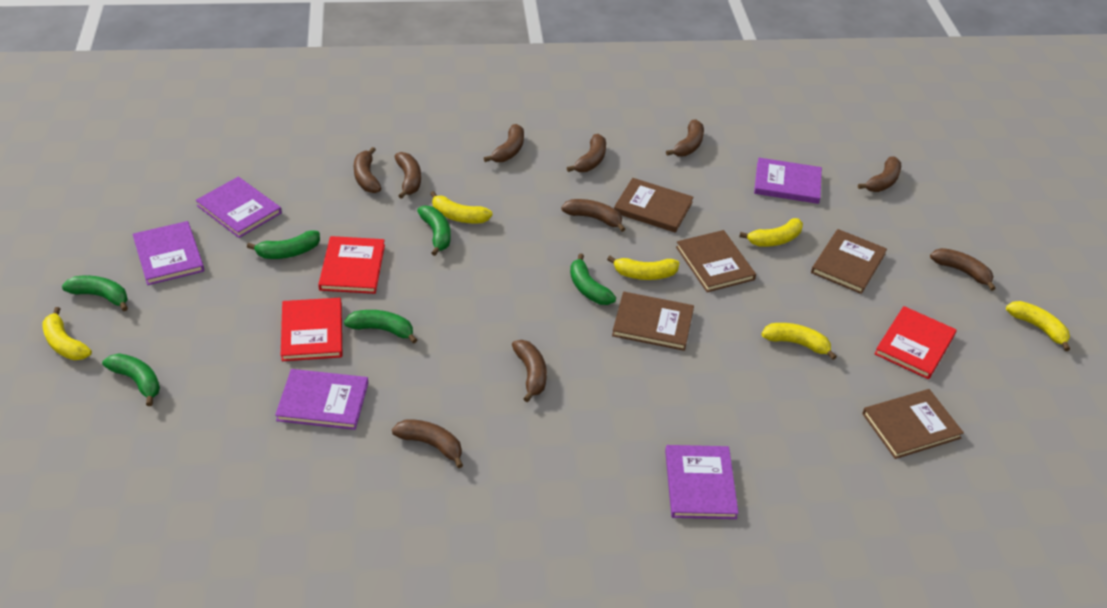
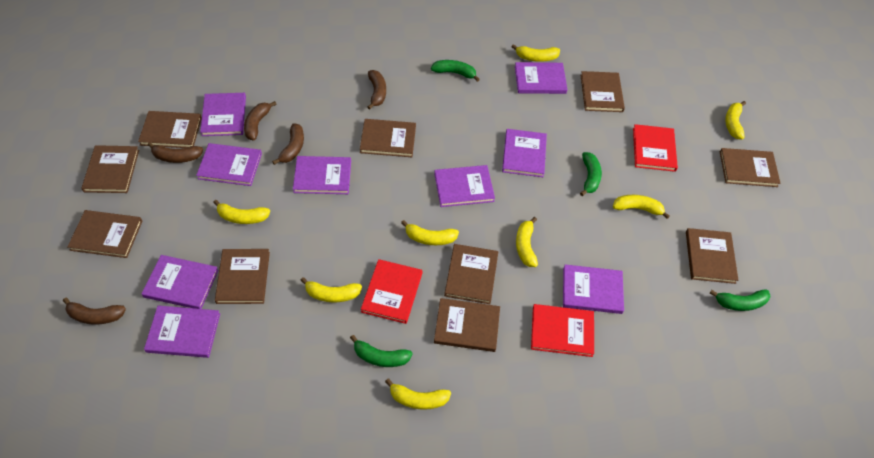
brown banana: 10 -> 5
brown book: 5 -> 10
green banana: 6 -> 4
purple book: 5 -> 9
yellow banana: 6 -> 8

